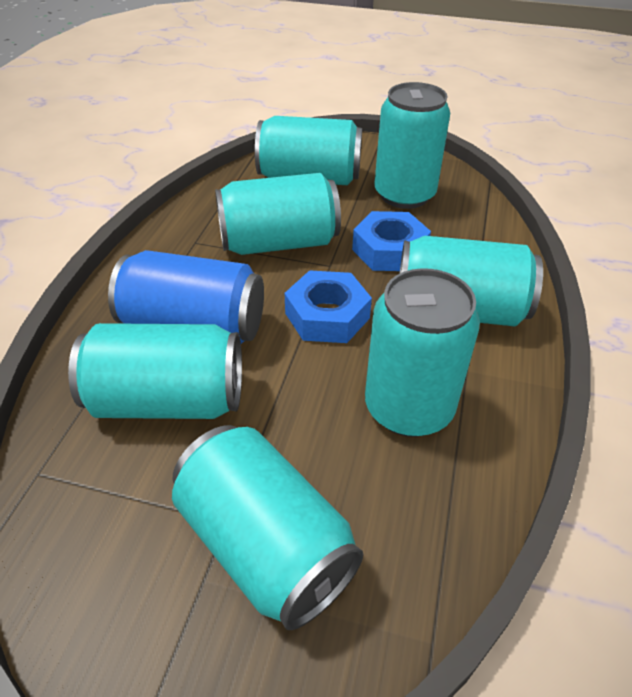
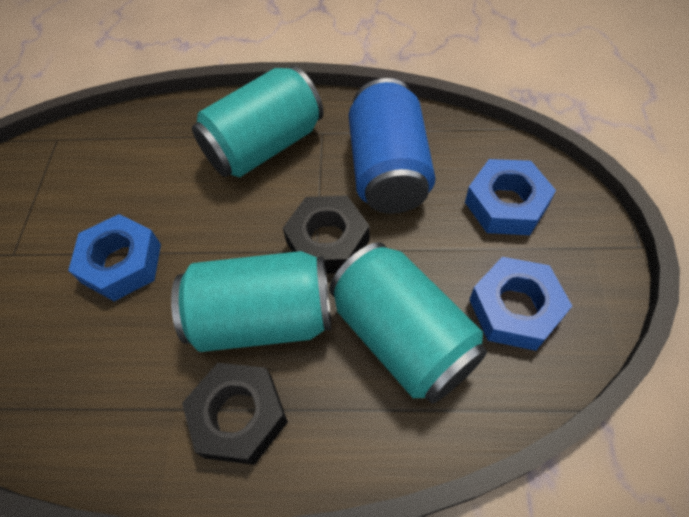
black nut: 0 -> 2
blue nut: 2 -> 3
turquoise can: 7 -> 3

